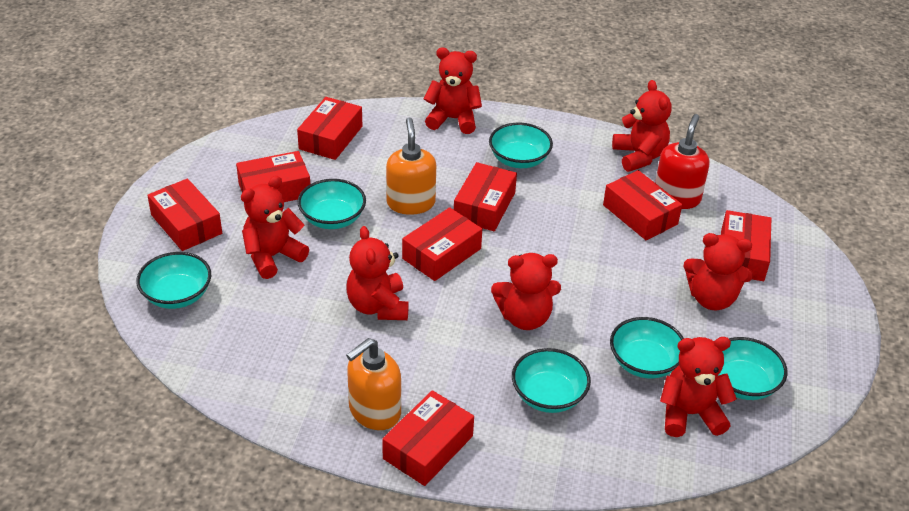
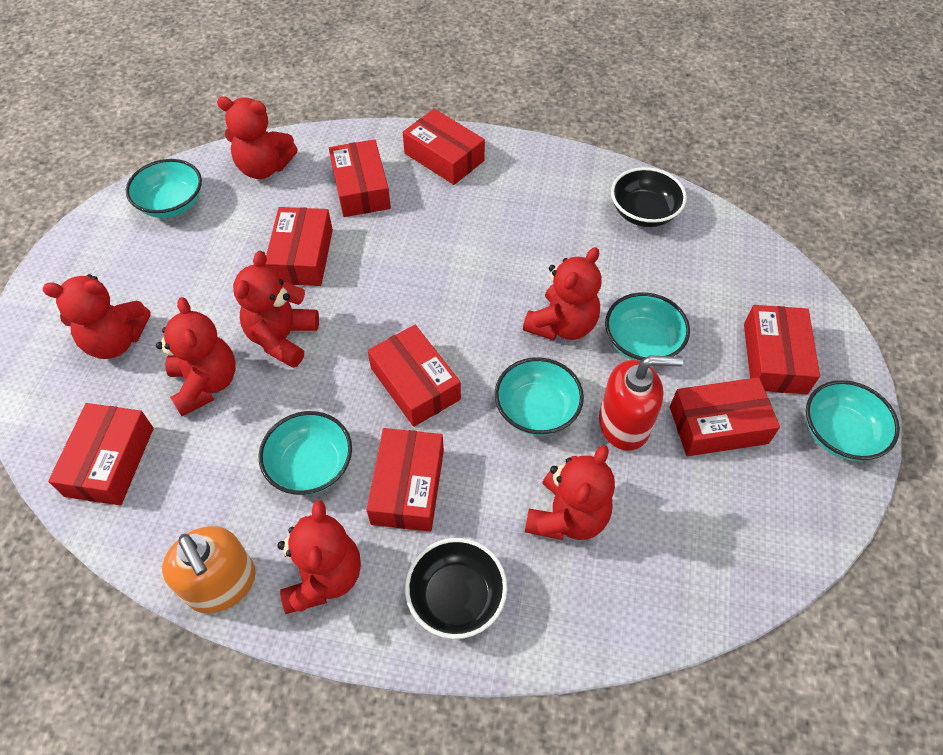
black bowl: 0 -> 2
orange soap dispenser: 2 -> 1
turquoise bowl: 6 -> 5

